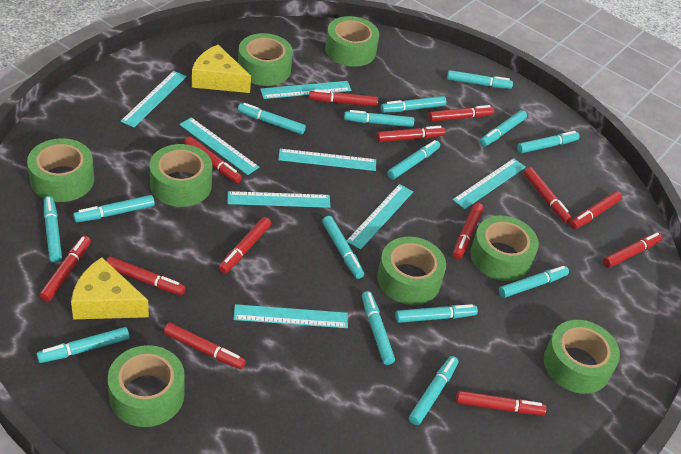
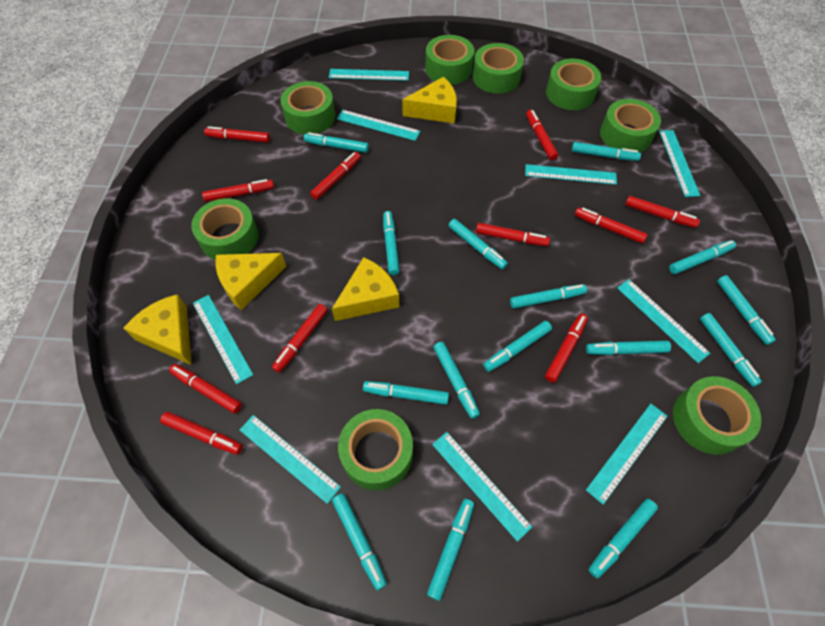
red marker: 13 -> 11
turquoise ruler: 8 -> 9
yellow cheese: 2 -> 4

